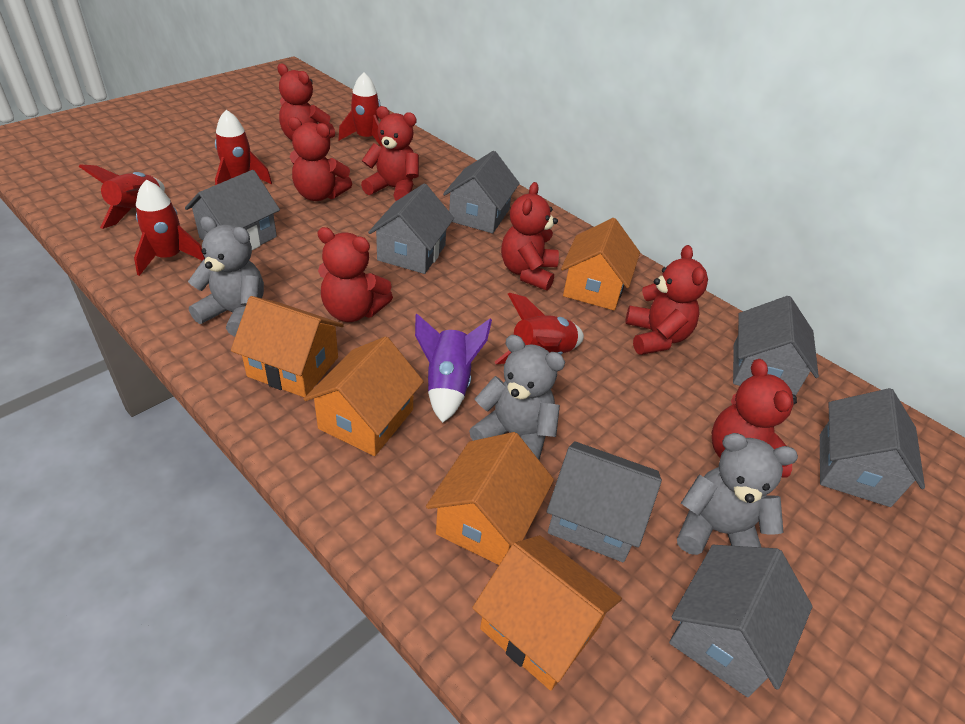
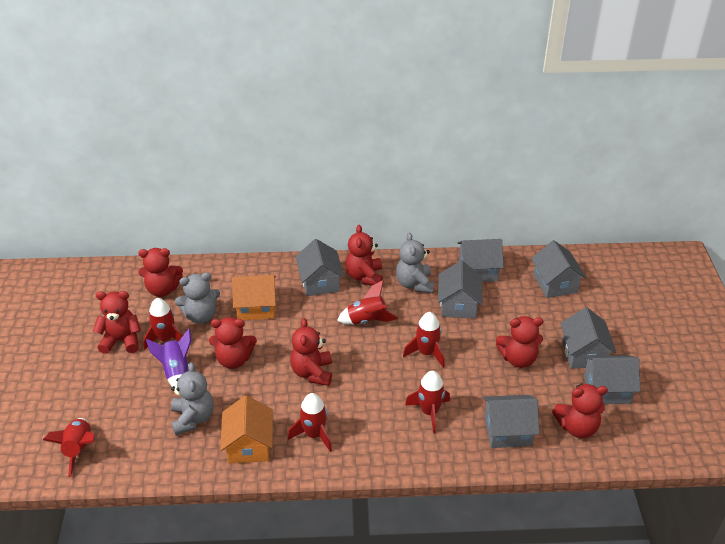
orange house: 5 -> 2
red rocket: 5 -> 6

